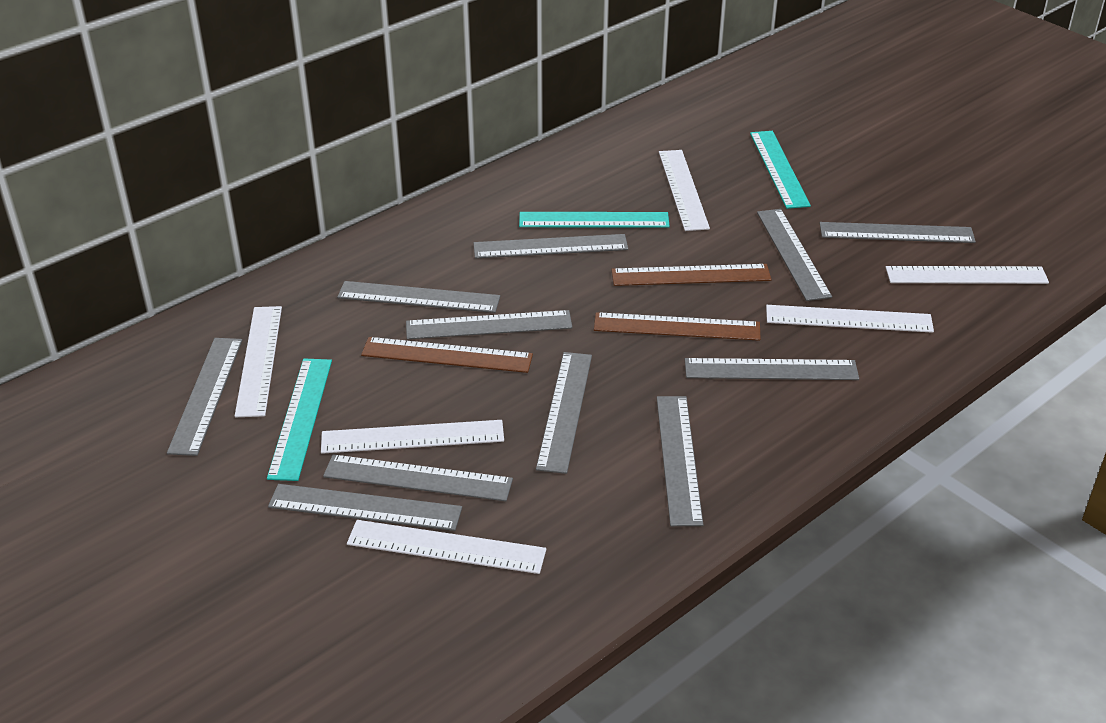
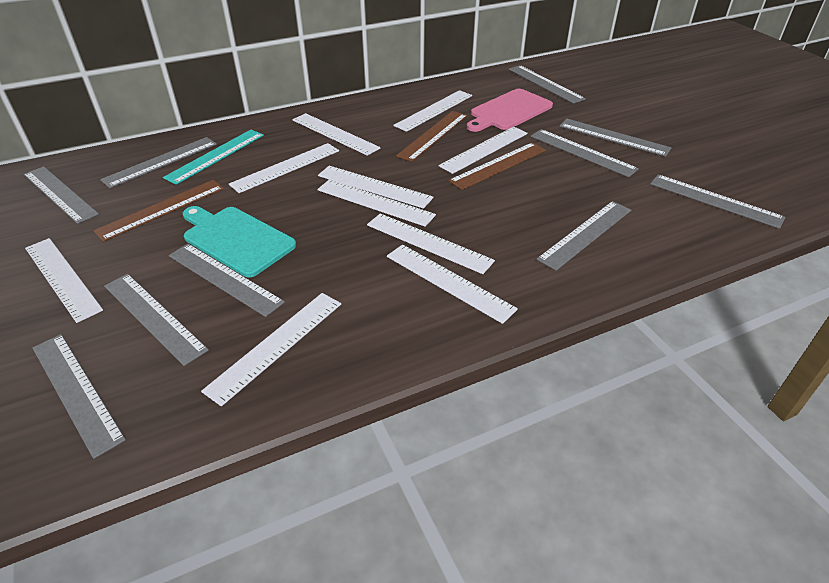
grey ruler: 11 -> 10
pink cutting board: 0 -> 1
turquoise cutting board: 0 -> 1
turquoise ruler: 3 -> 1
white ruler: 6 -> 10

